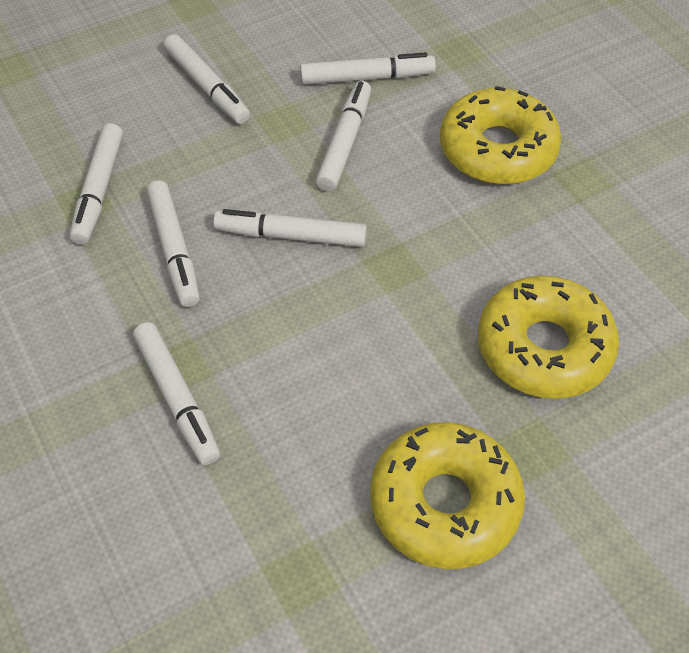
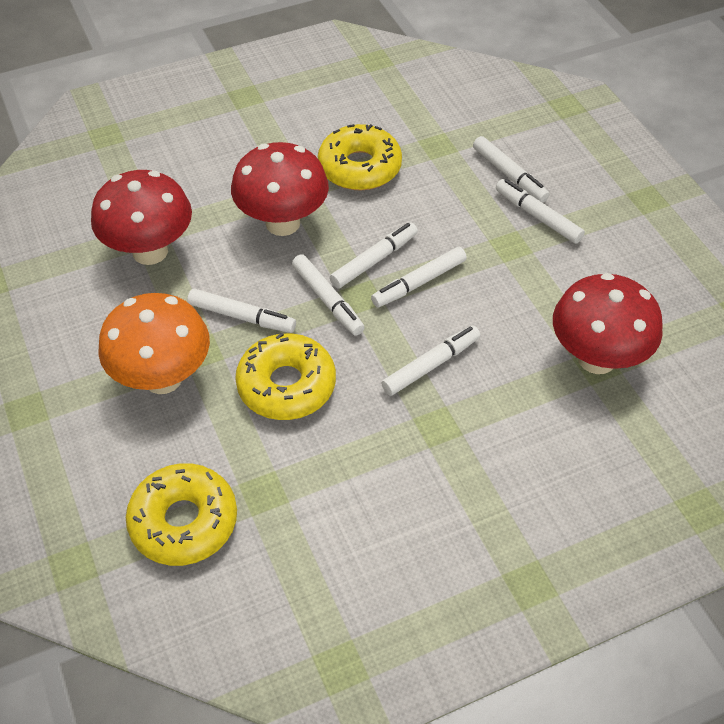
orange mushroom: 0 -> 1
red mushroom: 0 -> 3

